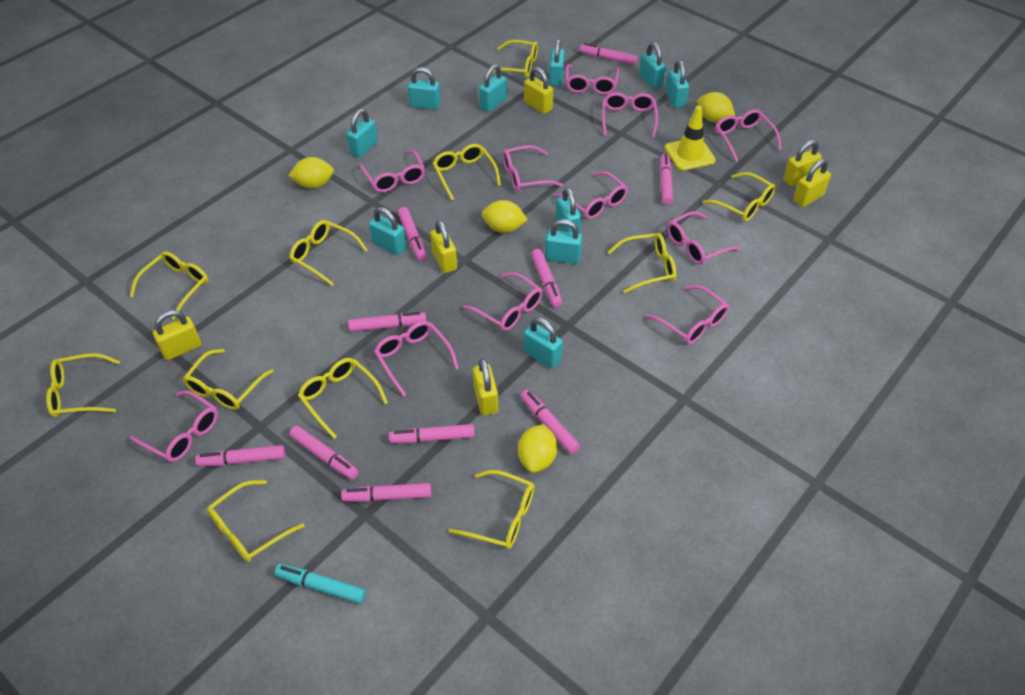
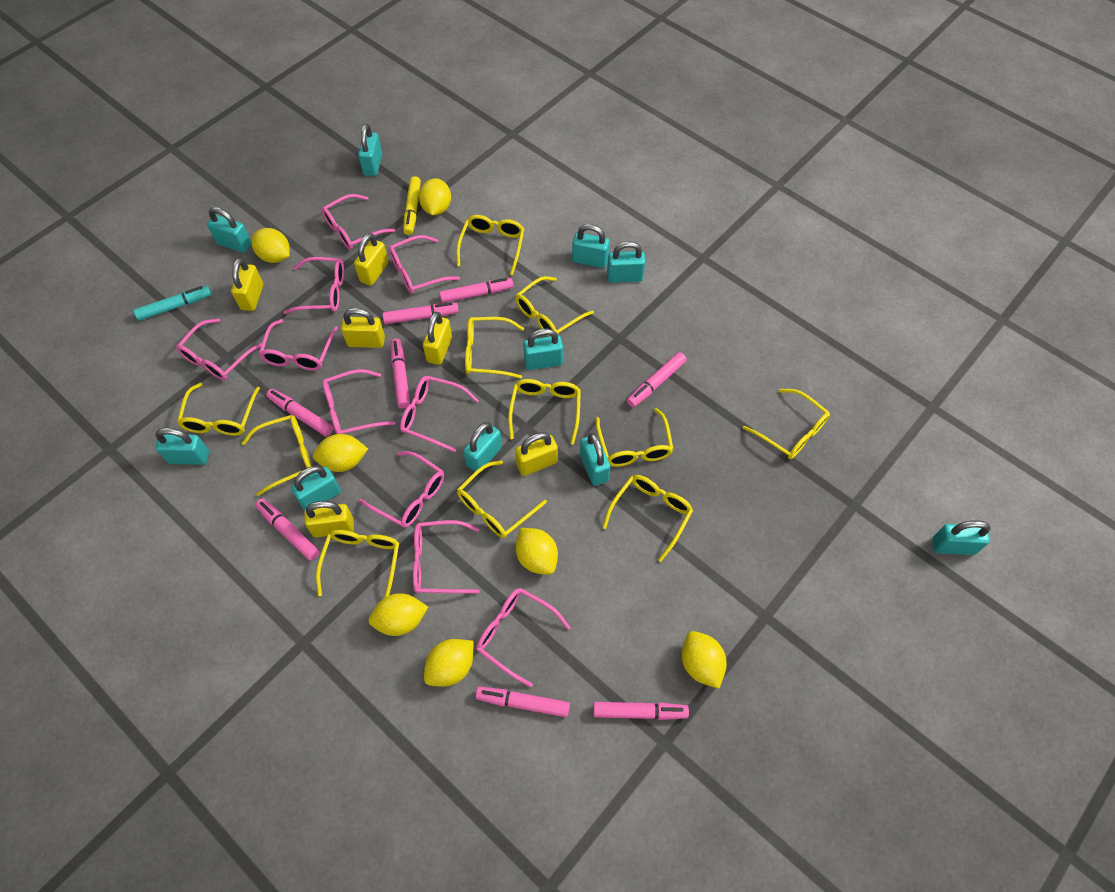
pink glasses: 11 -> 10
pink marker: 10 -> 8
yellow lemon: 4 -> 7
yellow marker: 0 -> 1
yellow traffic cone: 1 -> 0

